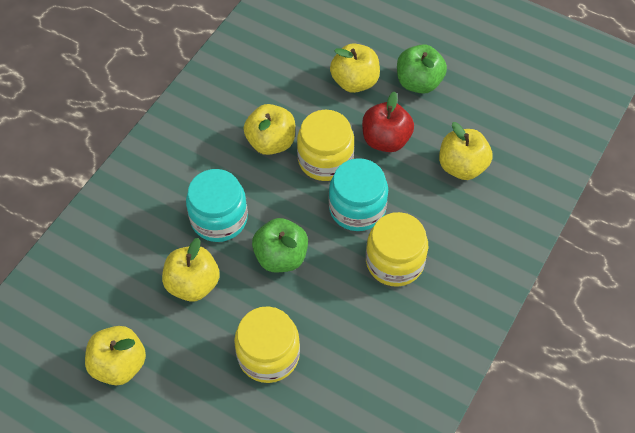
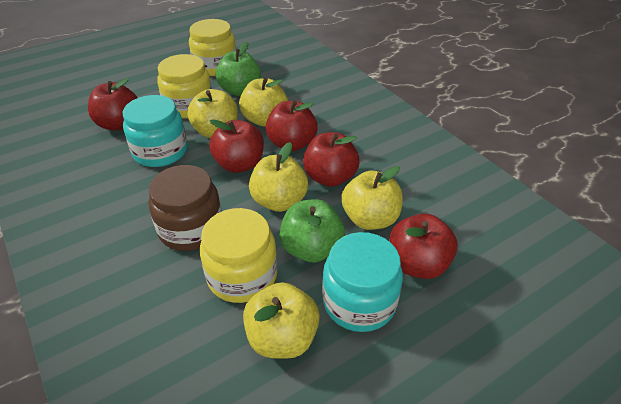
brown jar: 0 -> 1
red apple: 1 -> 5

